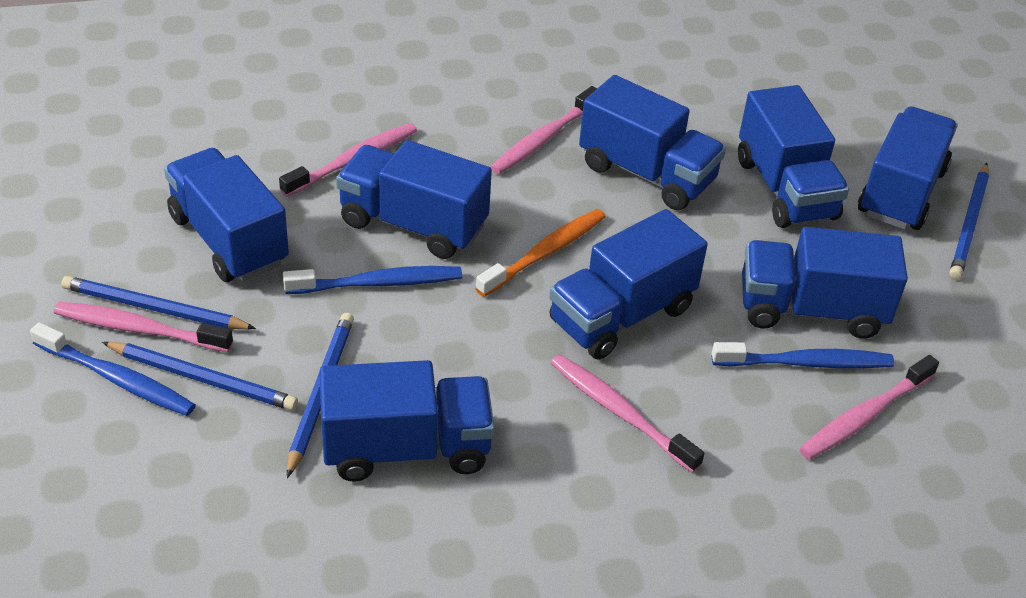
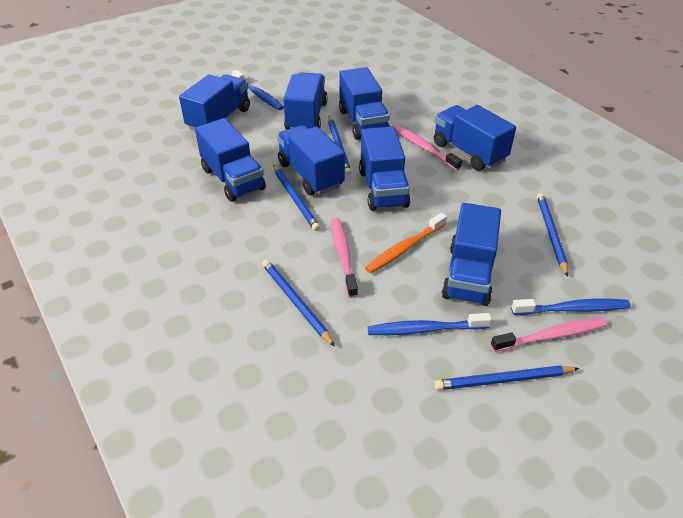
blue pencil: 4 -> 5
pink toothbrush: 5 -> 3

